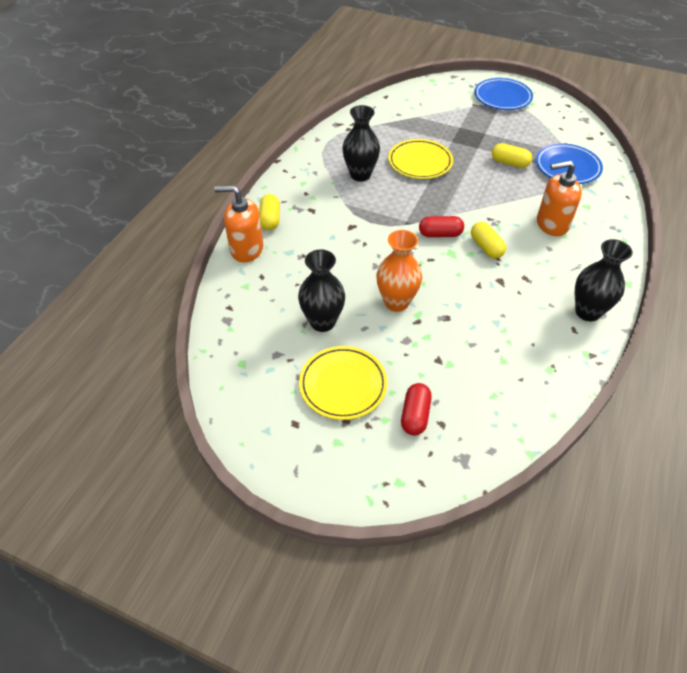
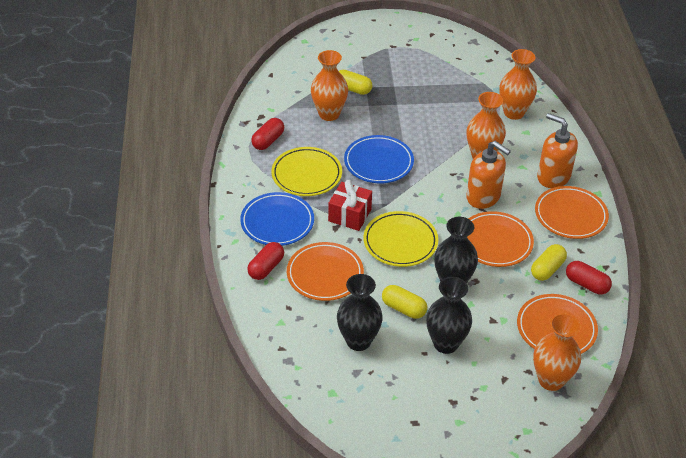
orange plate: 0 -> 4
orange vase: 1 -> 4
red capsule: 2 -> 3
red gift: 0 -> 1

